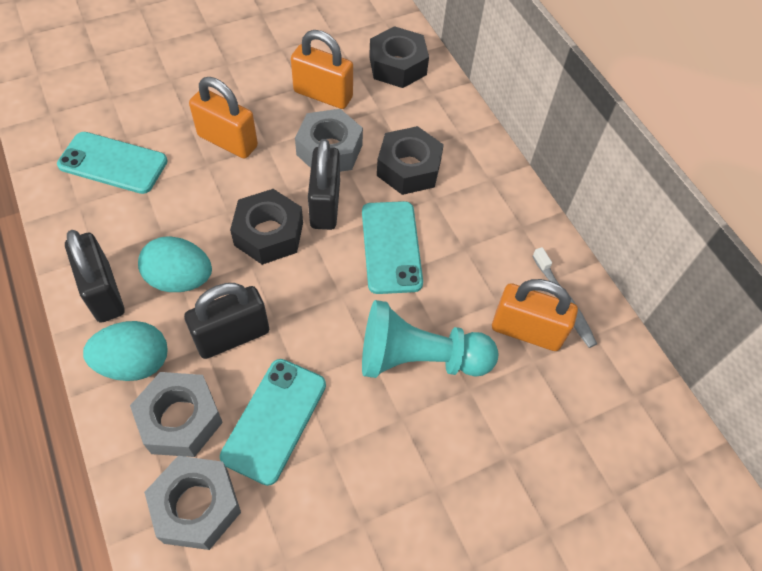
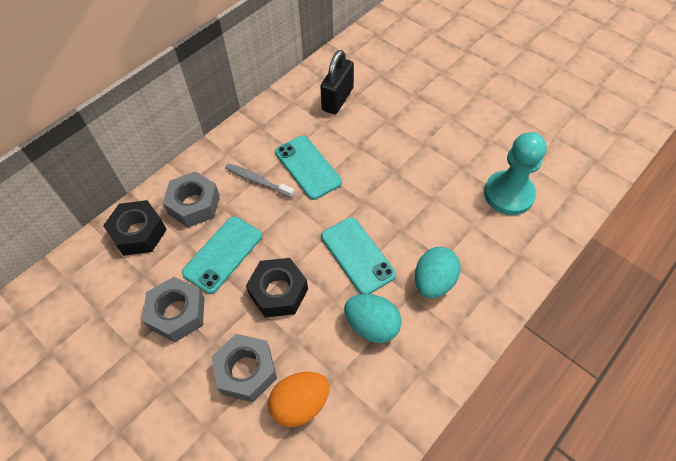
black nut: 3 -> 2
black padlock: 3 -> 1
orange egg: 0 -> 1
orange padlock: 3 -> 0

